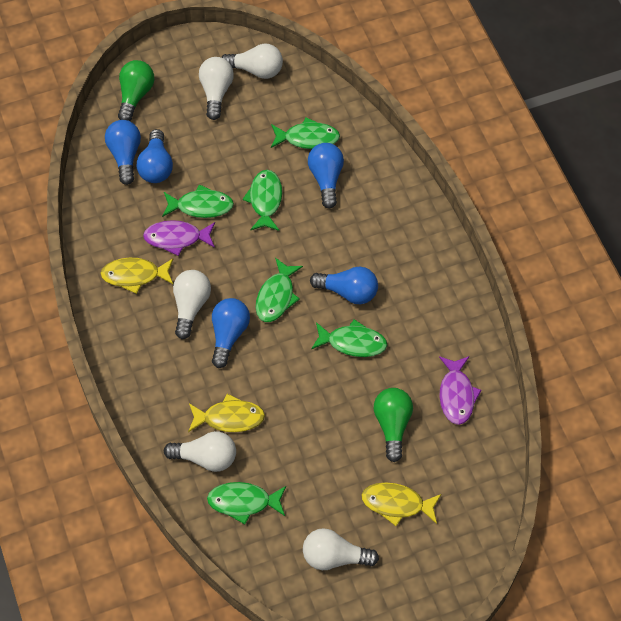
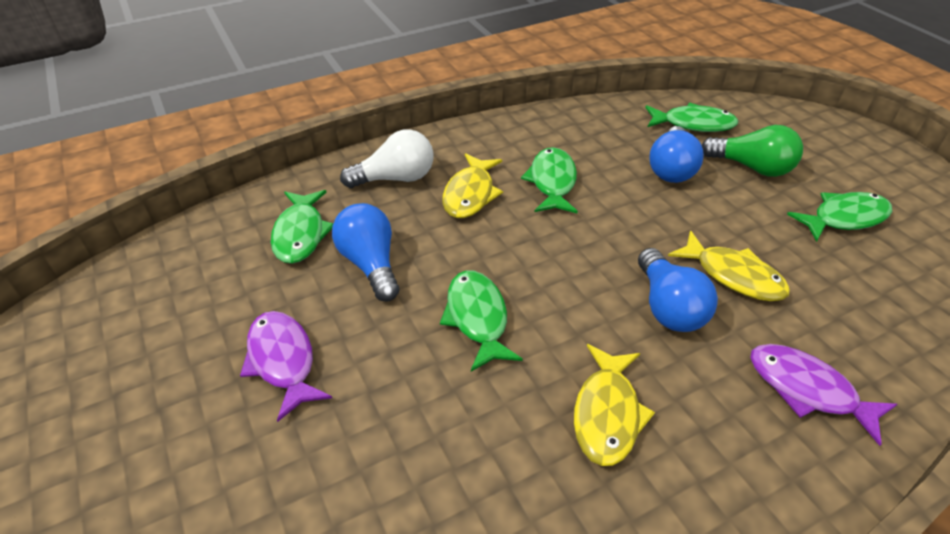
blue light bulb: 5 -> 3
green fish: 6 -> 5
green light bulb: 2 -> 1
white light bulb: 5 -> 1

